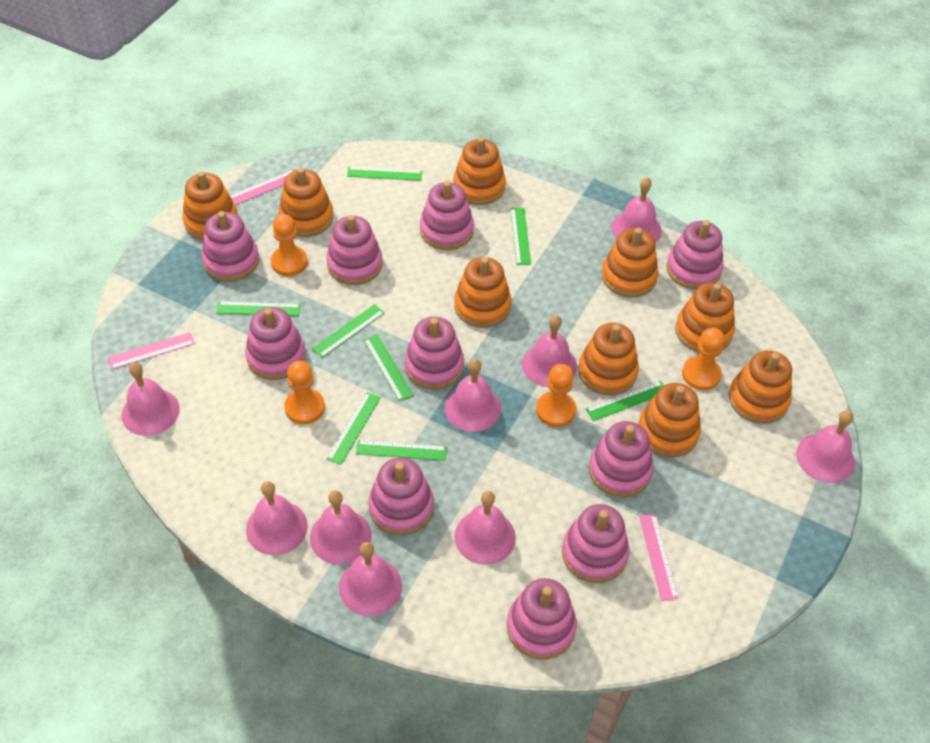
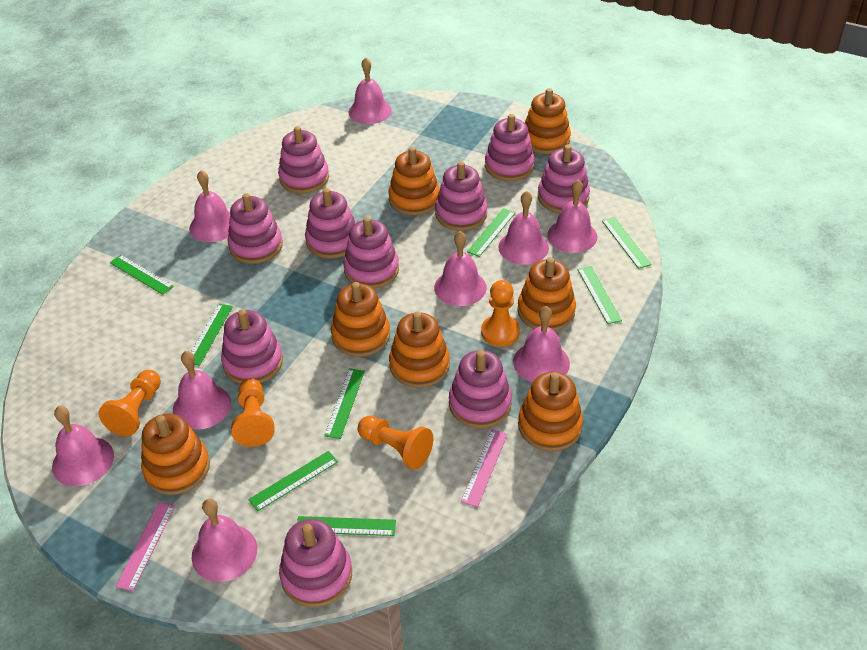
orange stacking toy: 9 -> 7
pink ruler: 3 -> 2

